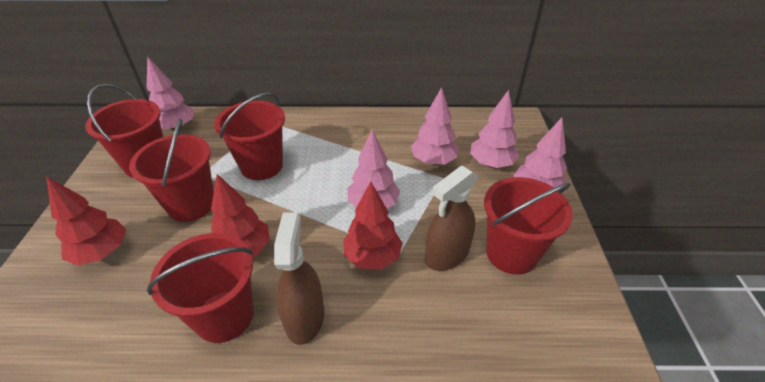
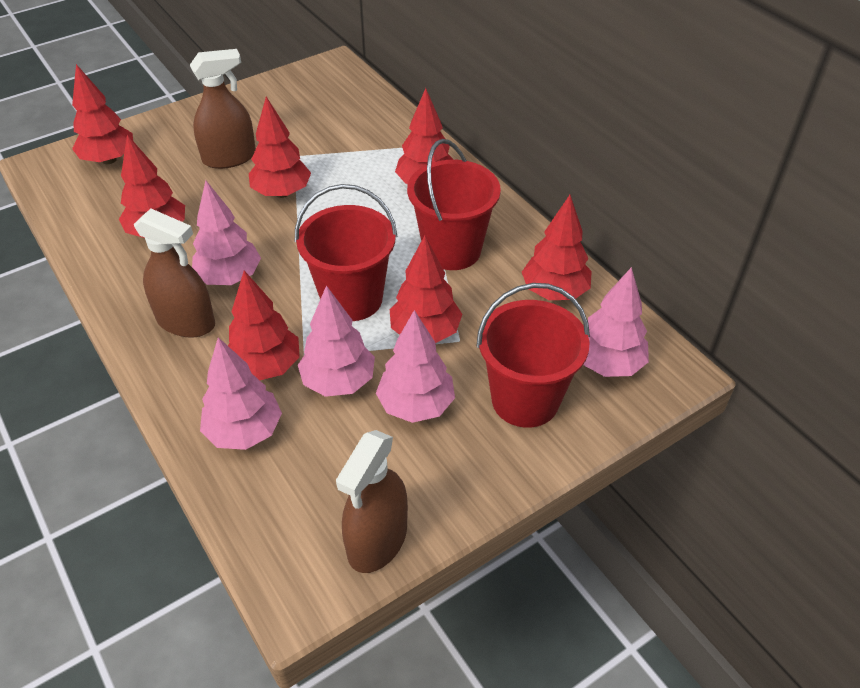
brown spray bottle: 2 -> 3
red bucket: 5 -> 3
red tree: 3 -> 7

